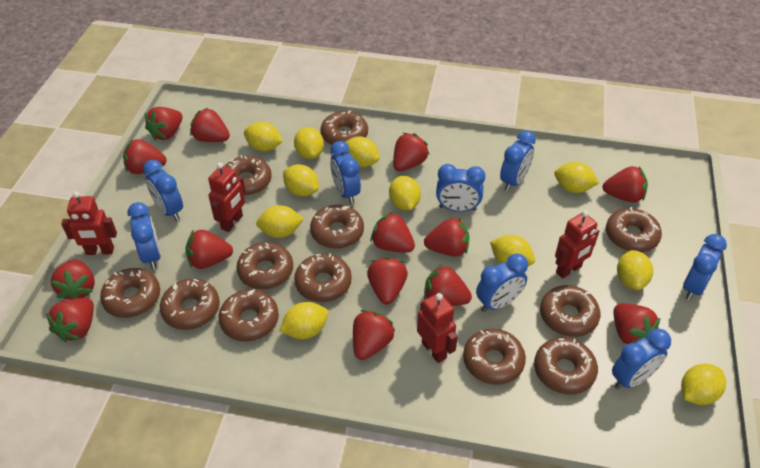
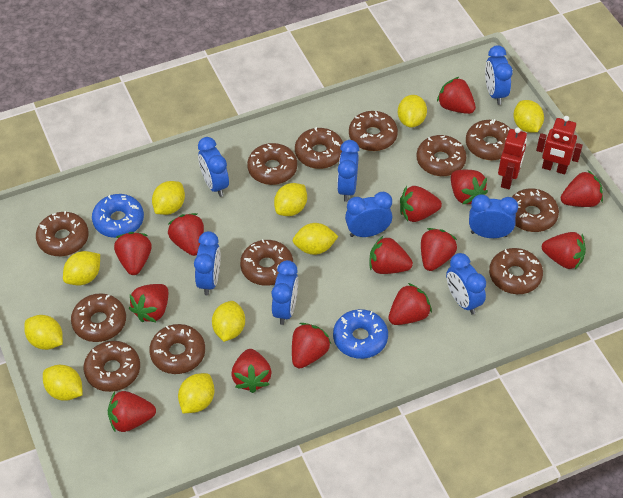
blue donut: 0 -> 2
red robot: 4 -> 2
yellow lemon: 11 -> 10

